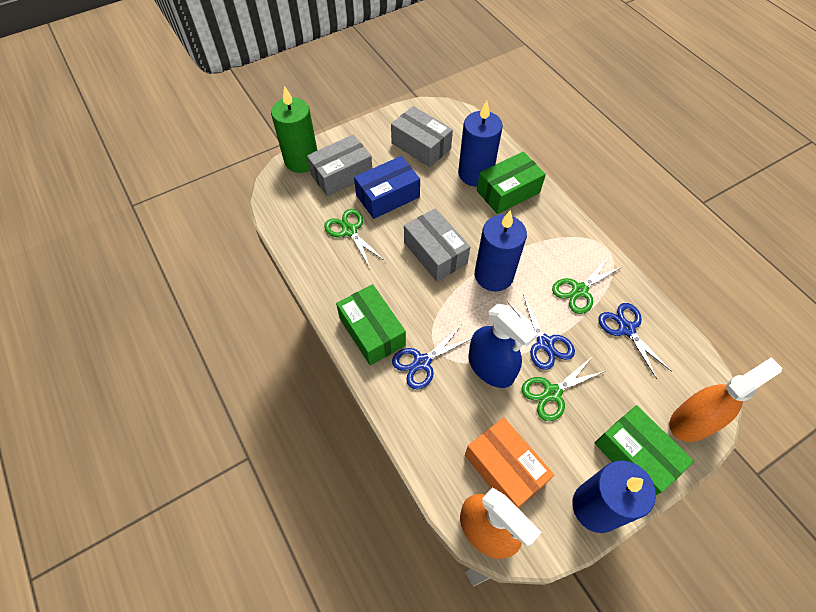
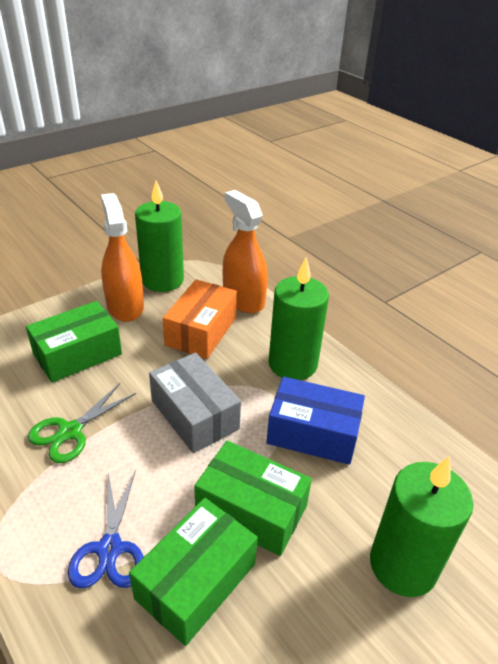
blue candle: 3 -> 0
blue scissors: 3 -> 1
blue spray bottle: 1 -> 0
green candle: 1 -> 3
green scissors: 3 -> 1
grey box: 3 -> 1

